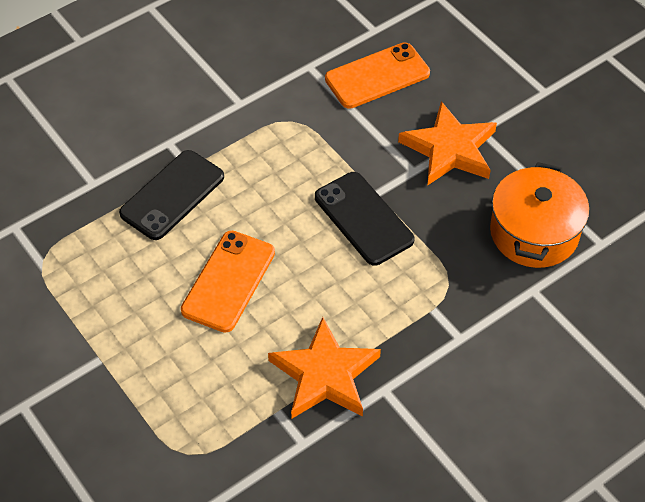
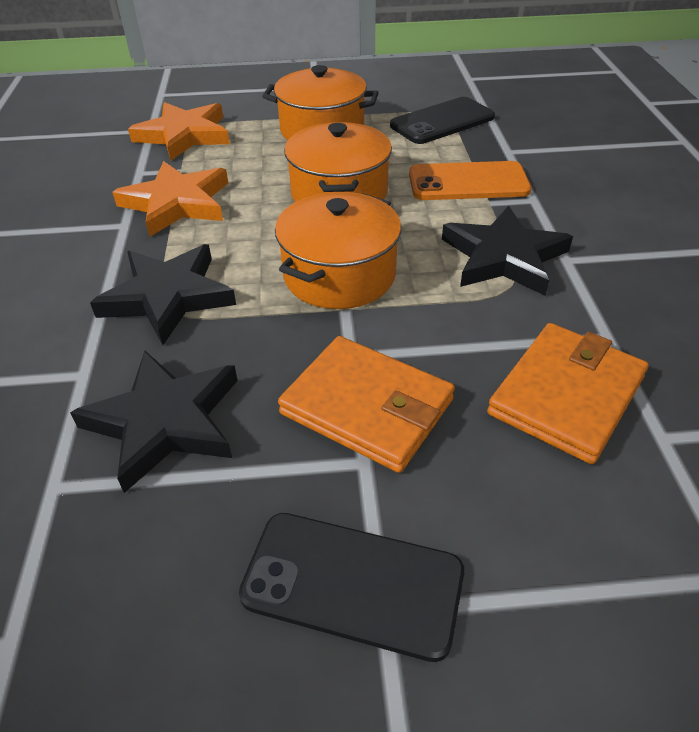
black star: 0 -> 3
orange phone: 2 -> 1
orange pot: 1 -> 3
orange wallet: 0 -> 2

